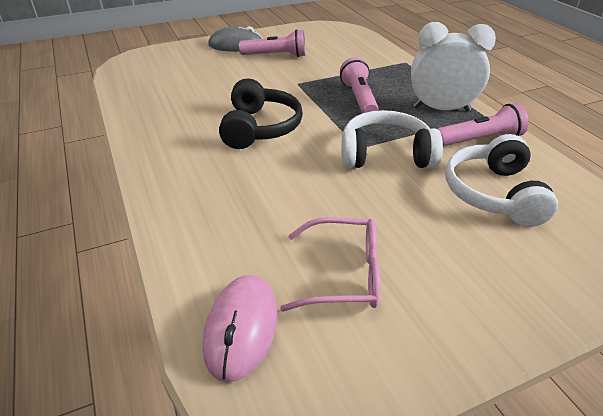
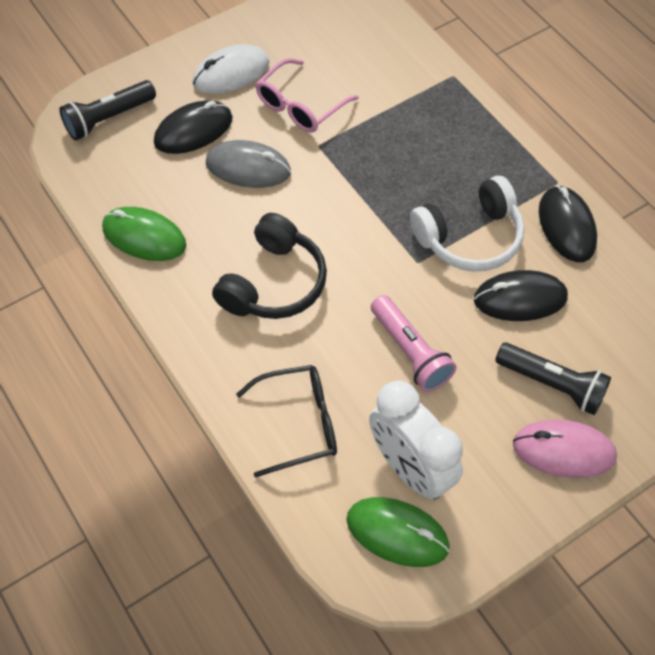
black flashlight: 0 -> 2
black glasses: 0 -> 1
black mouse: 0 -> 3
green mouse: 0 -> 2
pink flashlight: 3 -> 1
white headphones: 2 -> 1
white mouse: 0 -> 1

